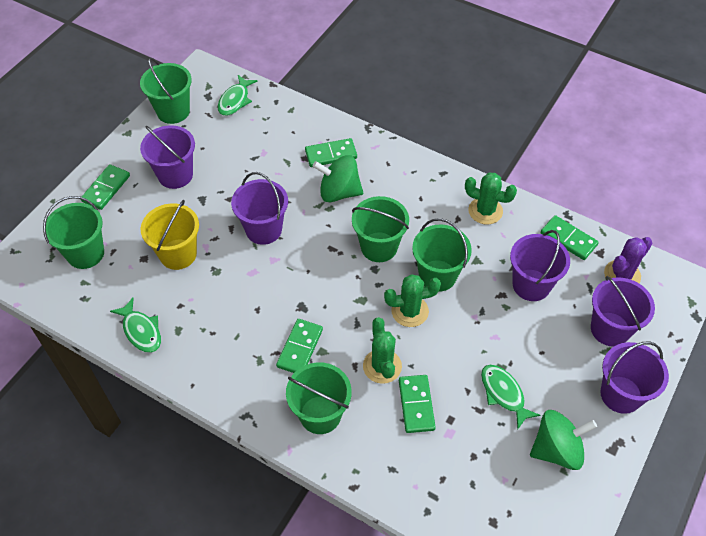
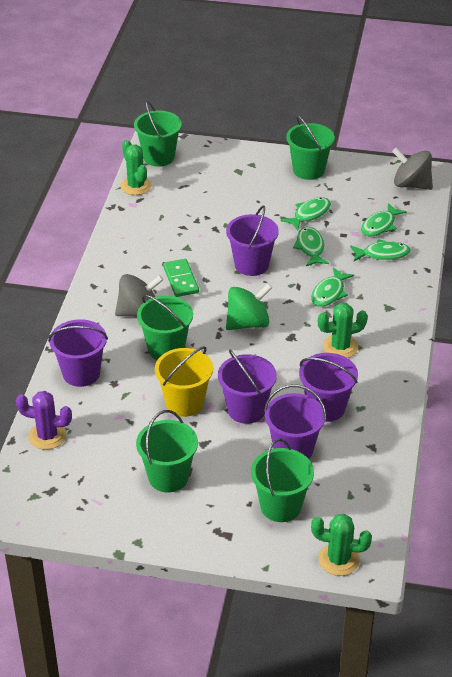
green domino: 5 -> 1
green fish: 3 -> 5
green spinning top: 2 -> 1
grey spinning top: 0 -> 2

